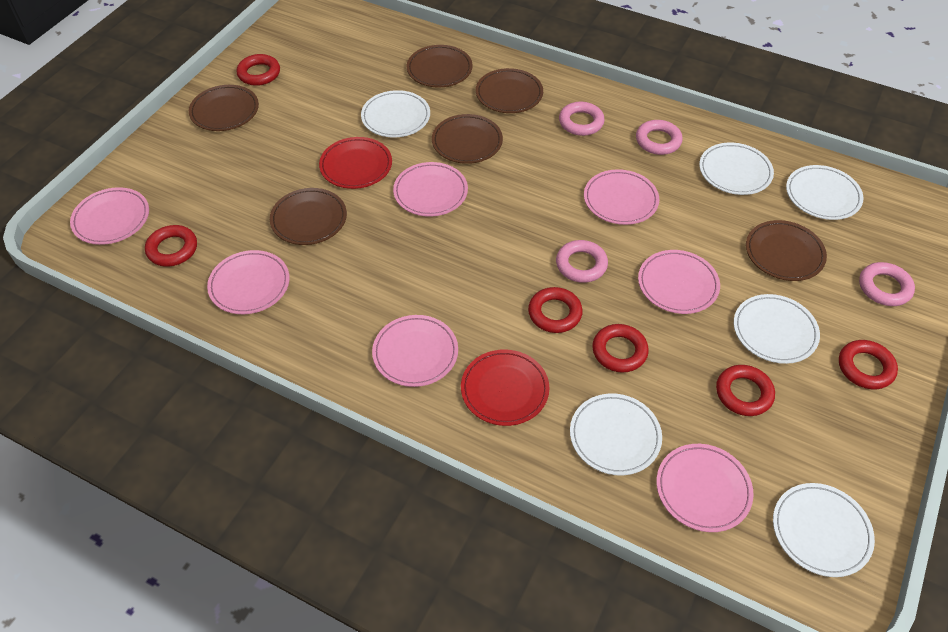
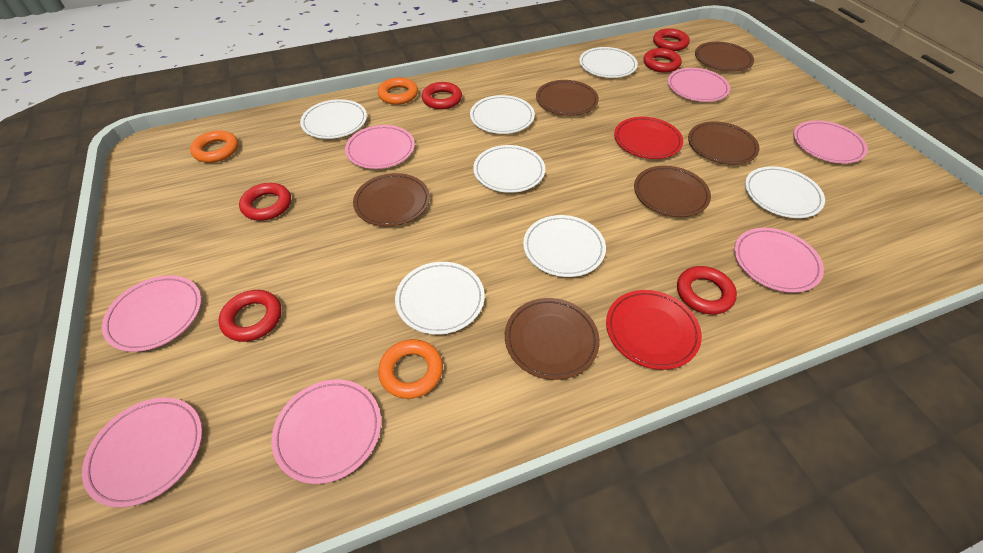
orange ring: 0 -> 3
pink ring: 4 -> 0
white plate: 6 -> 7

